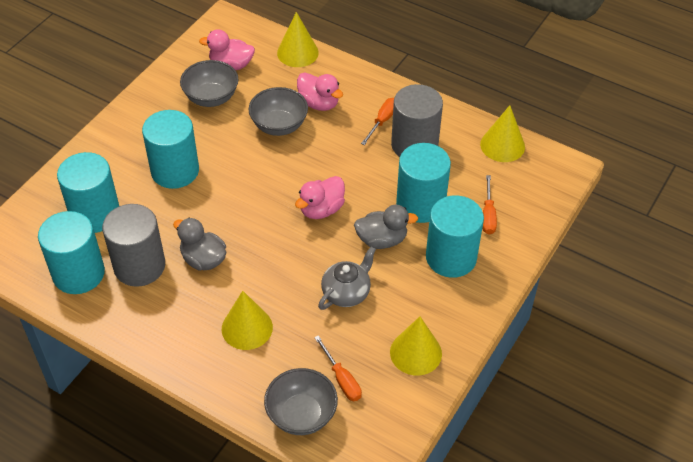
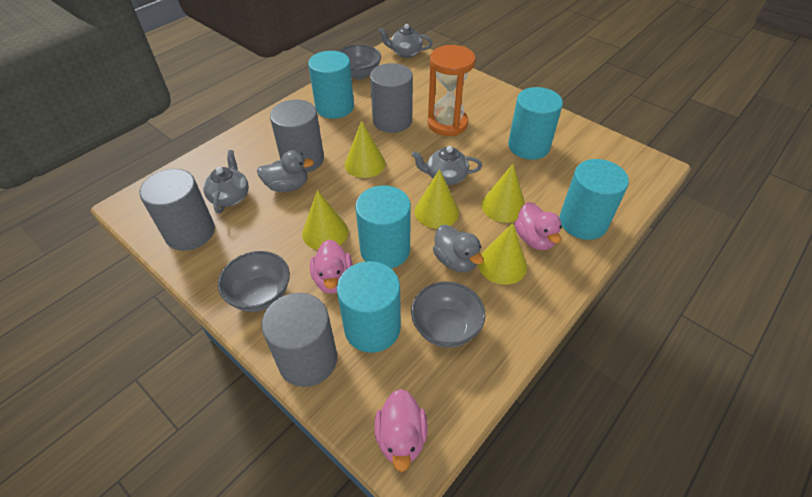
grey cylinder: 2 -> 4
grey teapot: 1 -> 3
orange hourglass: 0 -> 1
orange screwdriver: 3 -> 0
yellow cone: 4 -> 5

